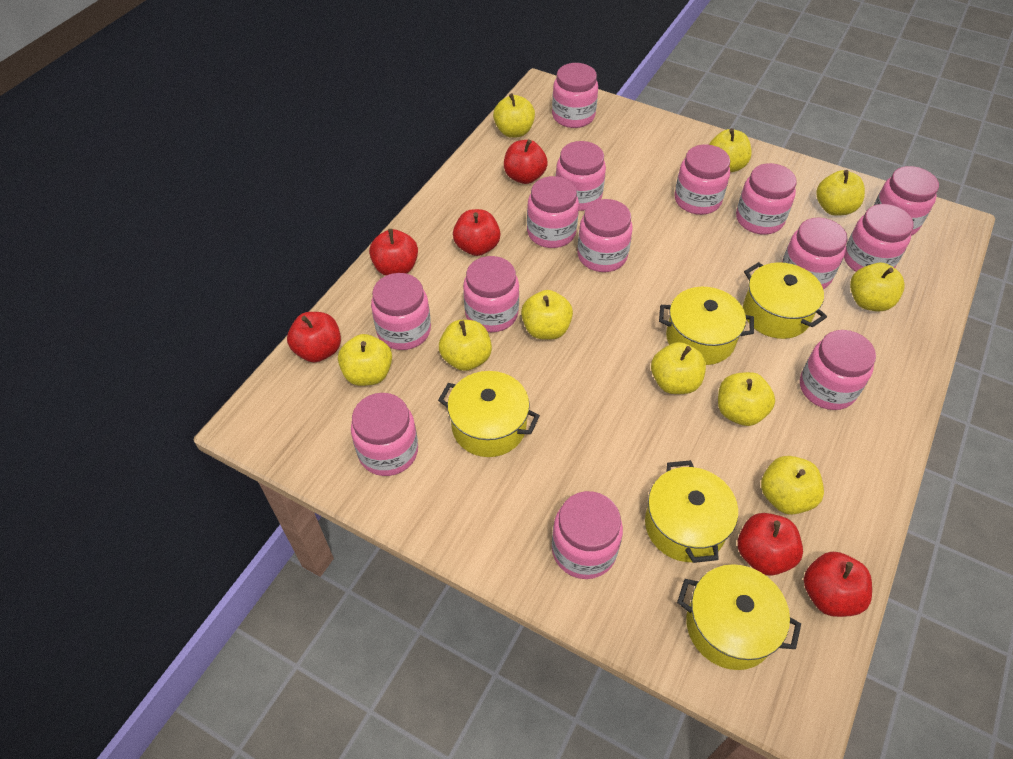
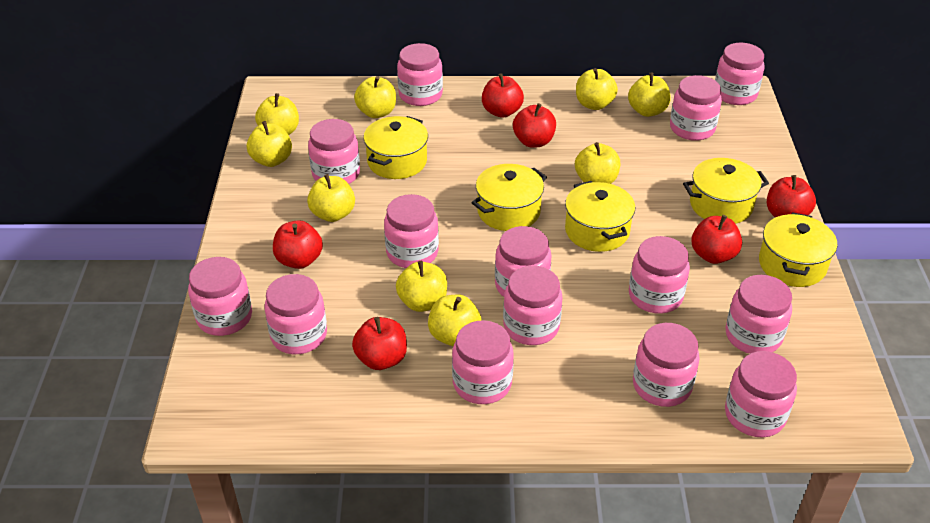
yellow apple: 10 -> 9

